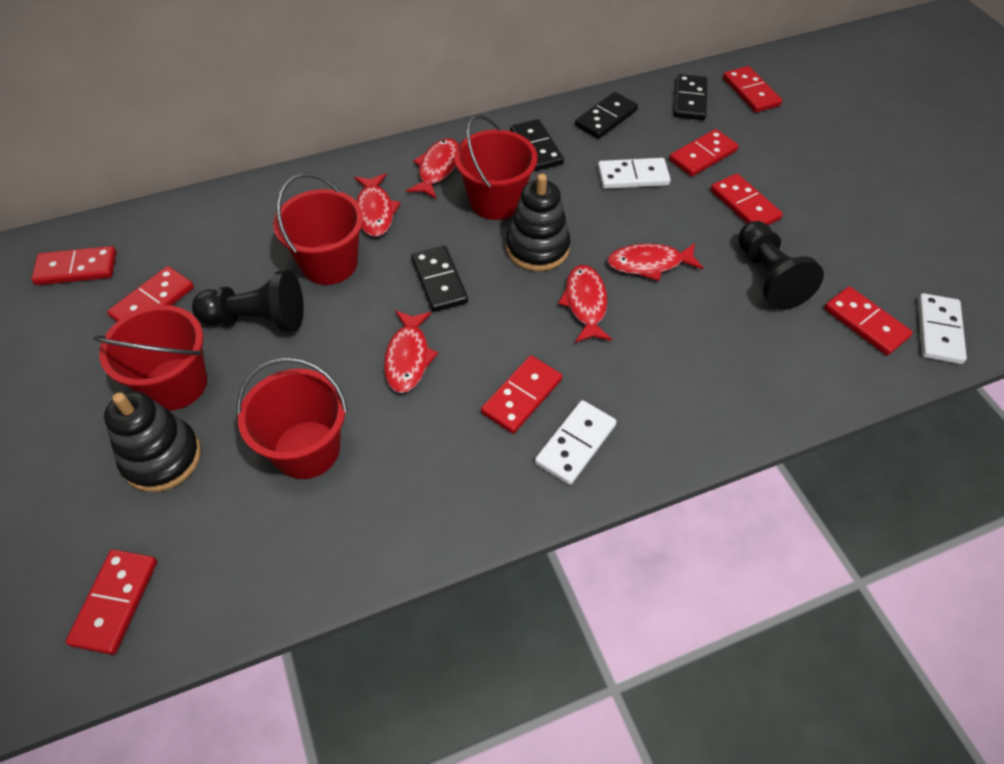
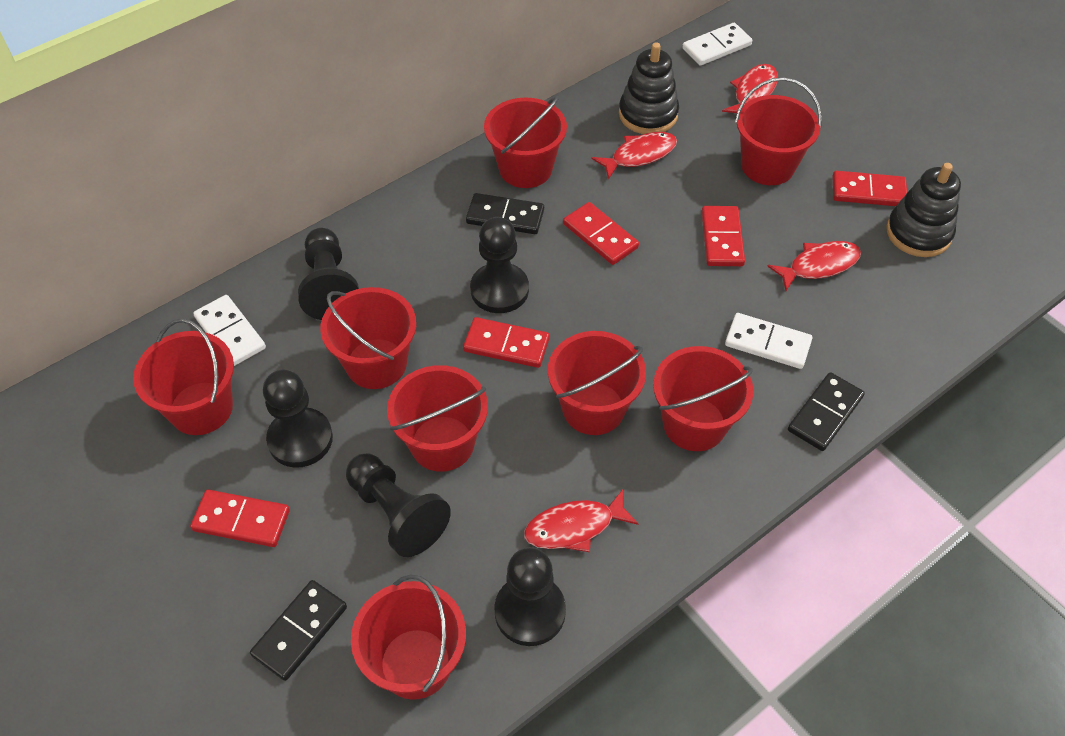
black domino: 4 -> 3
black pawn: 2 -> 5
red bucket: 4 -> 8
red domino: 8 -> 5
red fish: 5 -> 4

